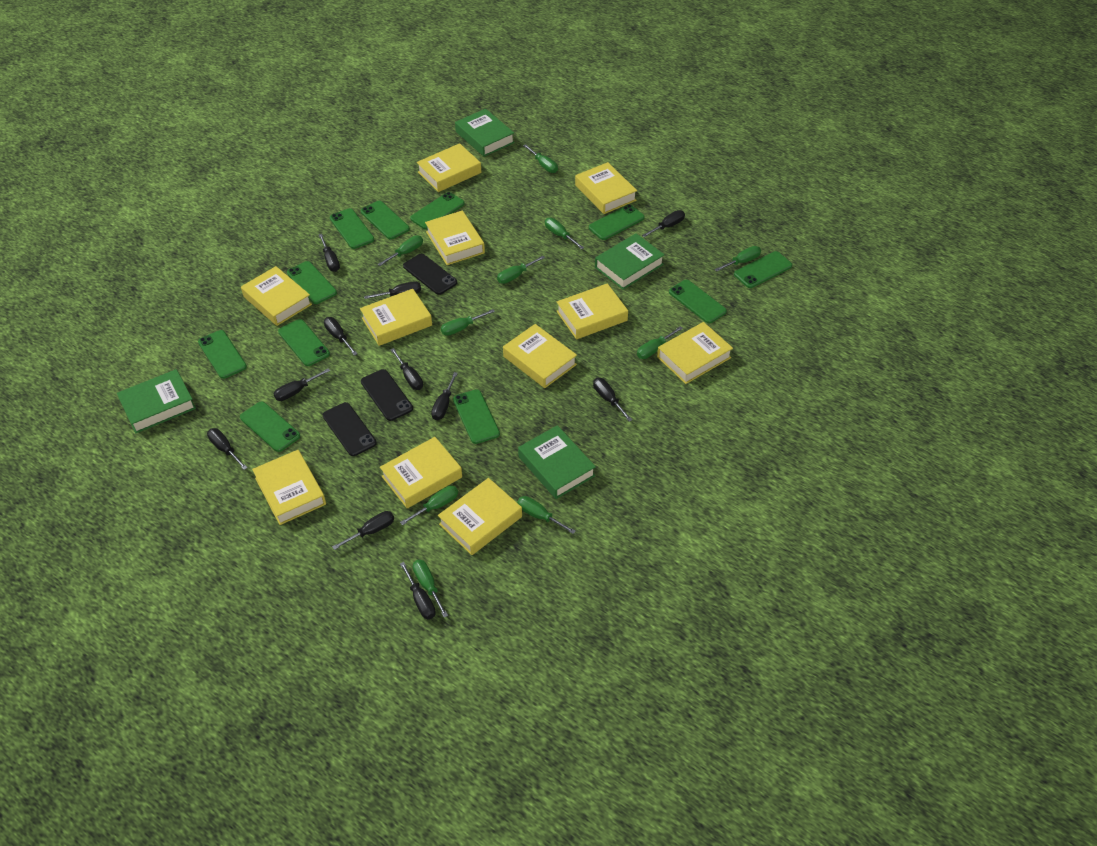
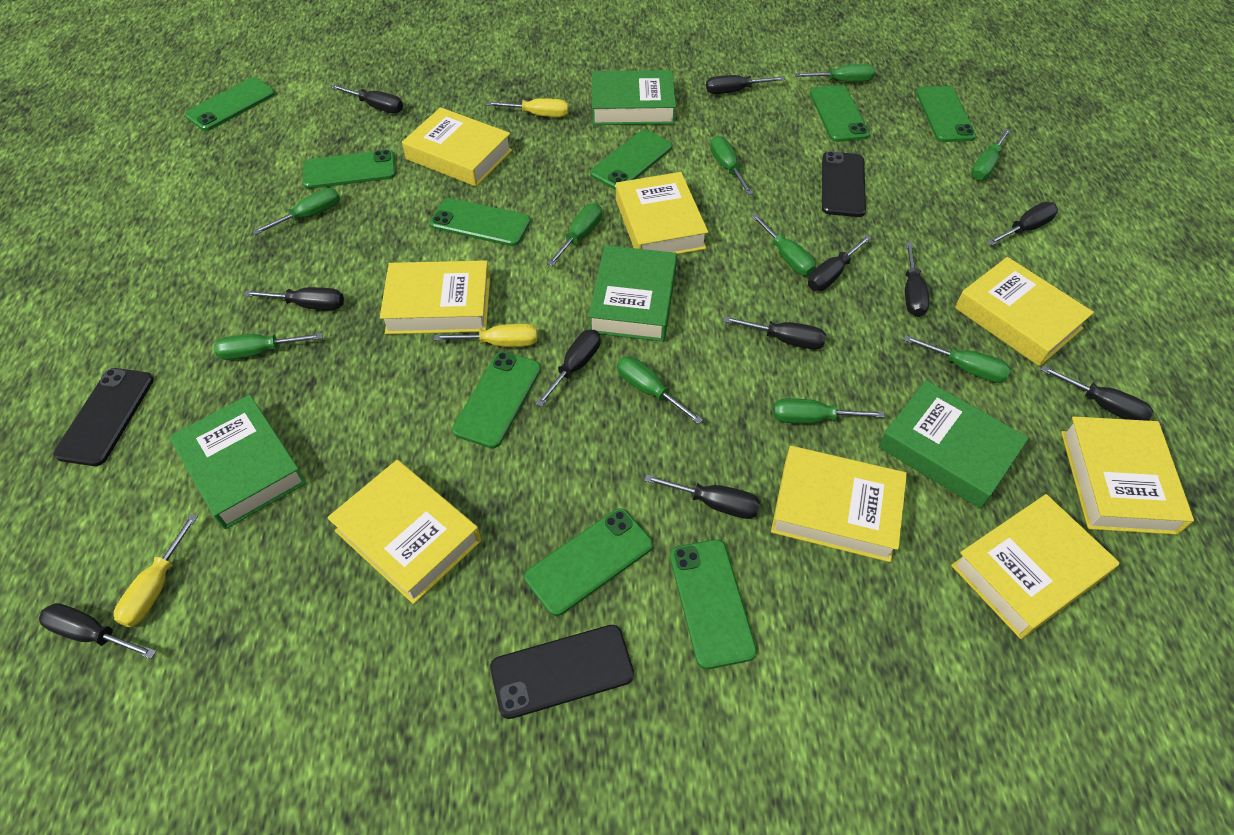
green phone: 11 -> 9
yellow book: 11 -> 8
yellow screwdriver: 0 -> 3

